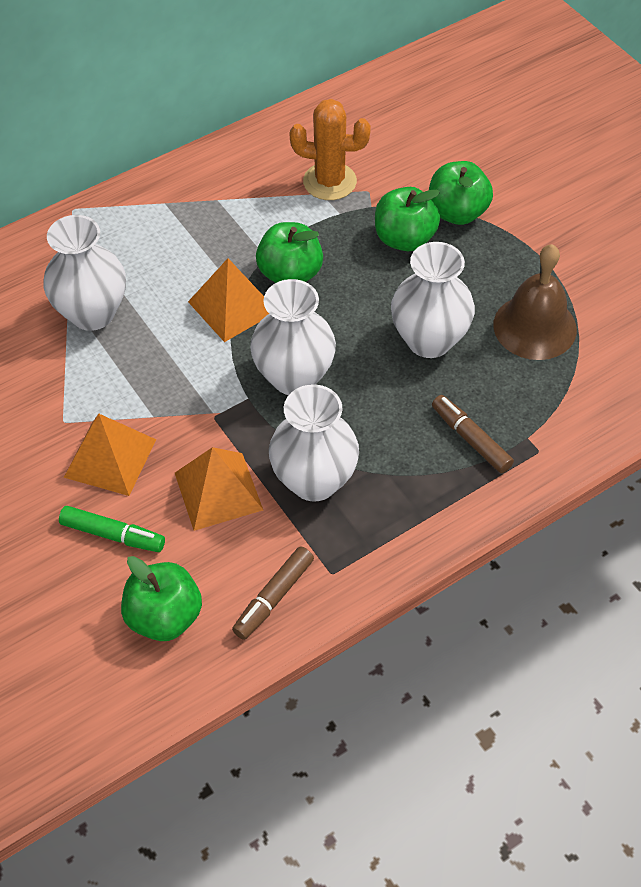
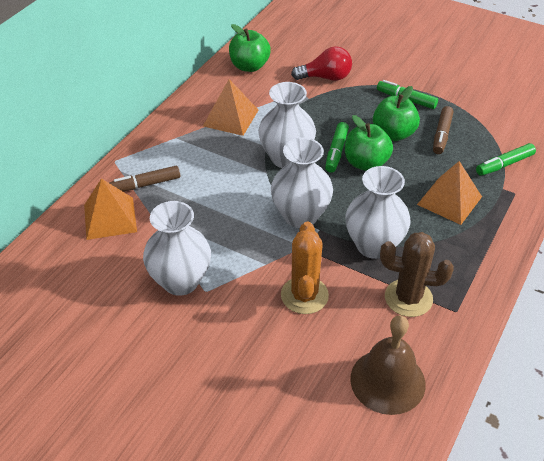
brown cactus: 0 -> 1
green apple: 4 -> 3
green marker: 1 -> 3
red light bulb: 0 -> 1

